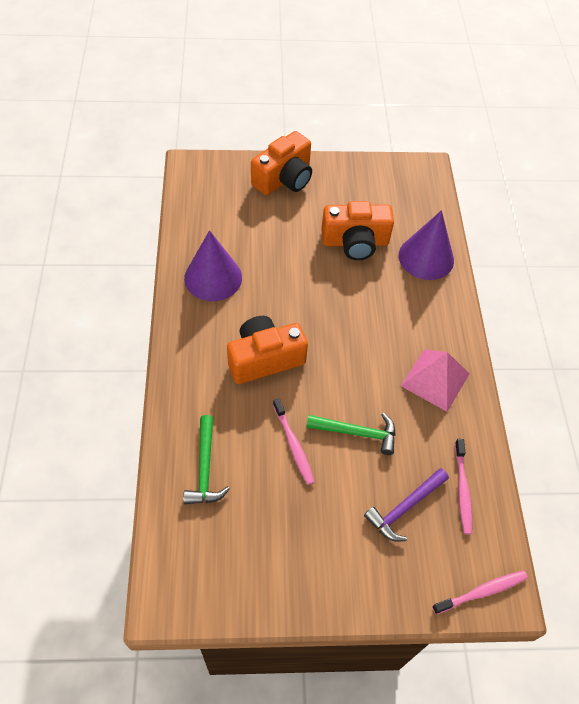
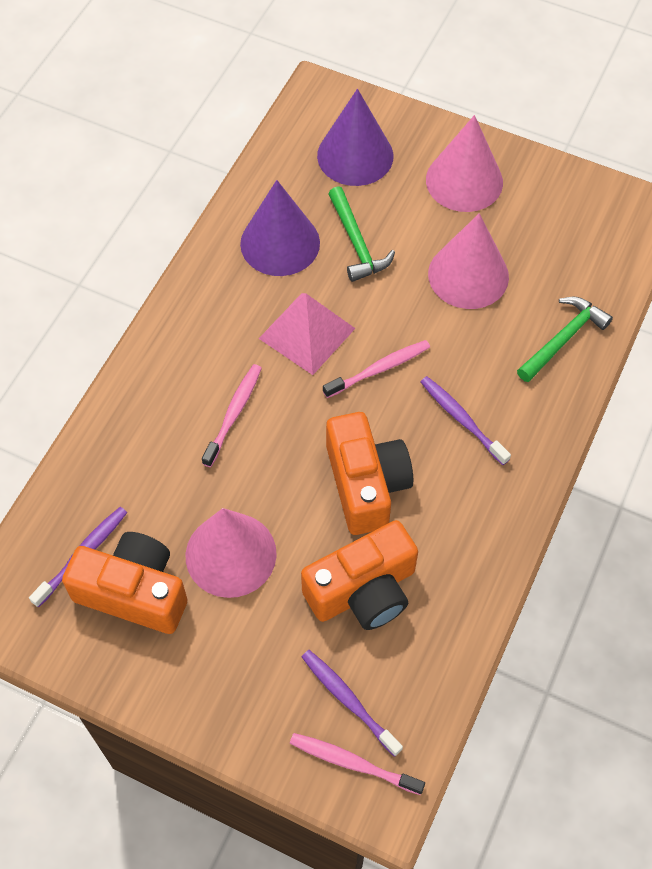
pink cone: 0 -> 3
purple hammer: 1 -> 0
purple toothbrush: 0 -> 3

